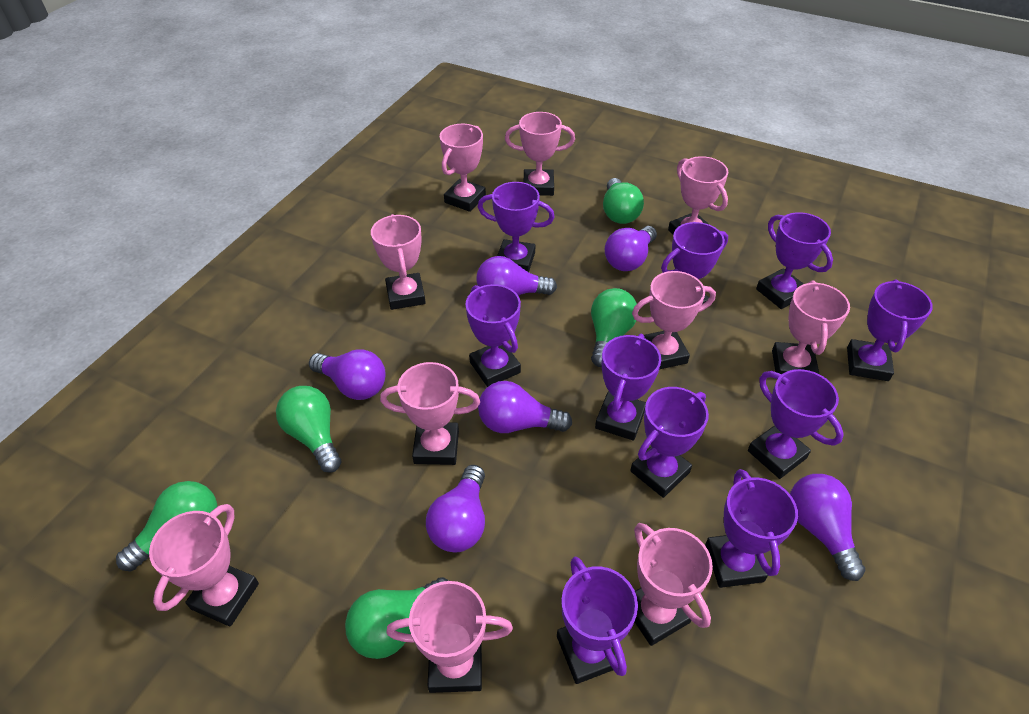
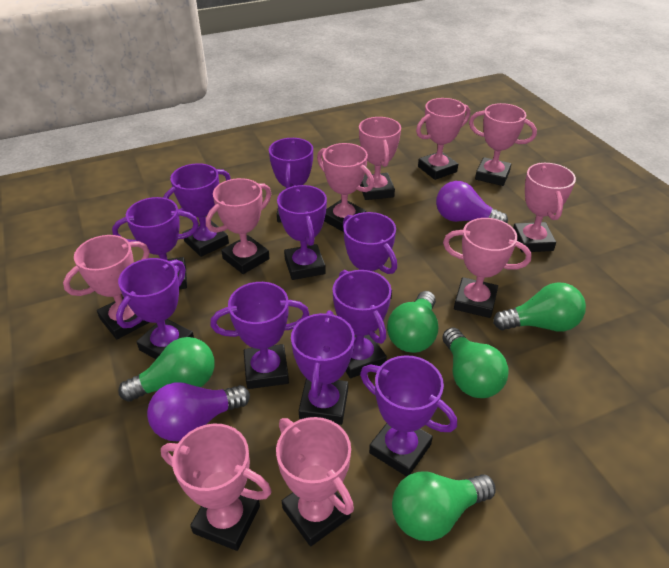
purple light bulb: 6 -> 2

